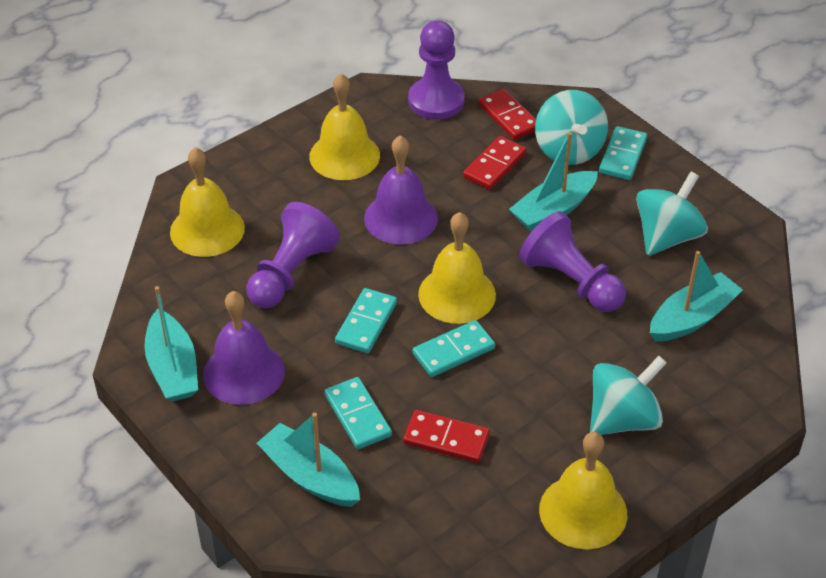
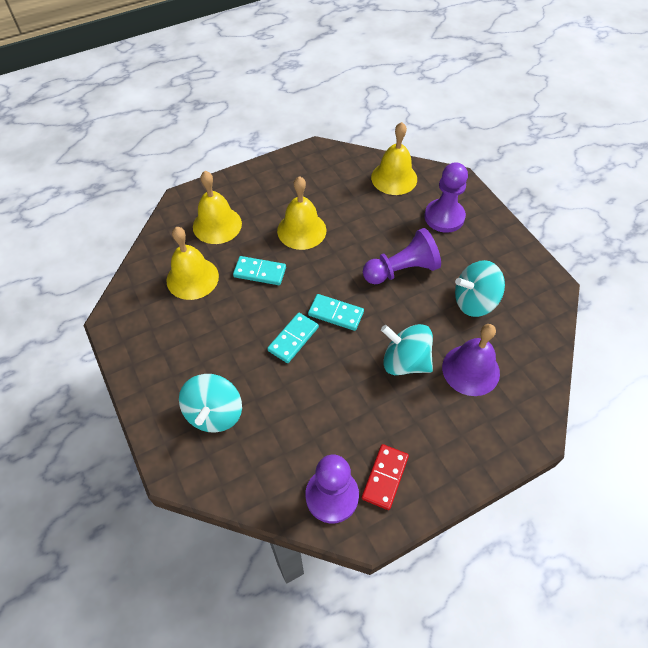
purple bell: 2 -> 1
red domino: 3 -> 1
turquoise boat: 4 -> 0
turquoise domino: 4 -> 3

